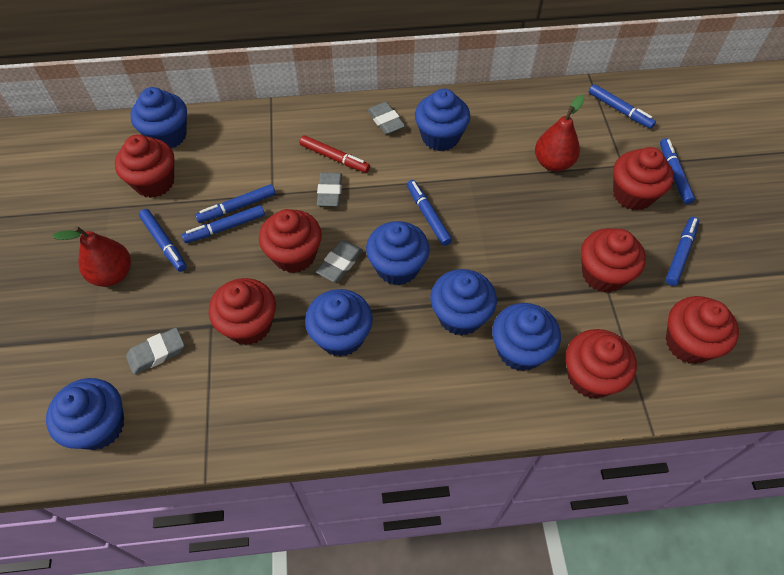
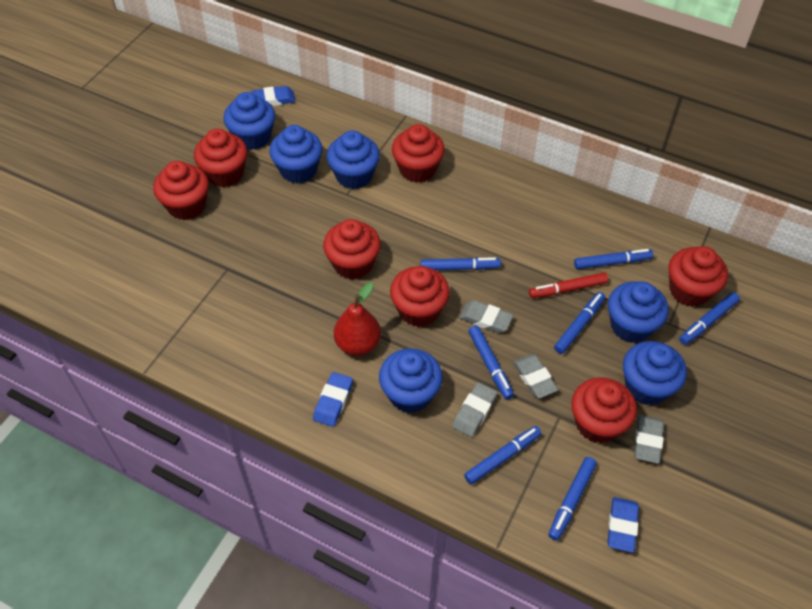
blue cupcake: 7 -> 6
blue eraser: 0 -> 3
red pear: 2 -> 1

